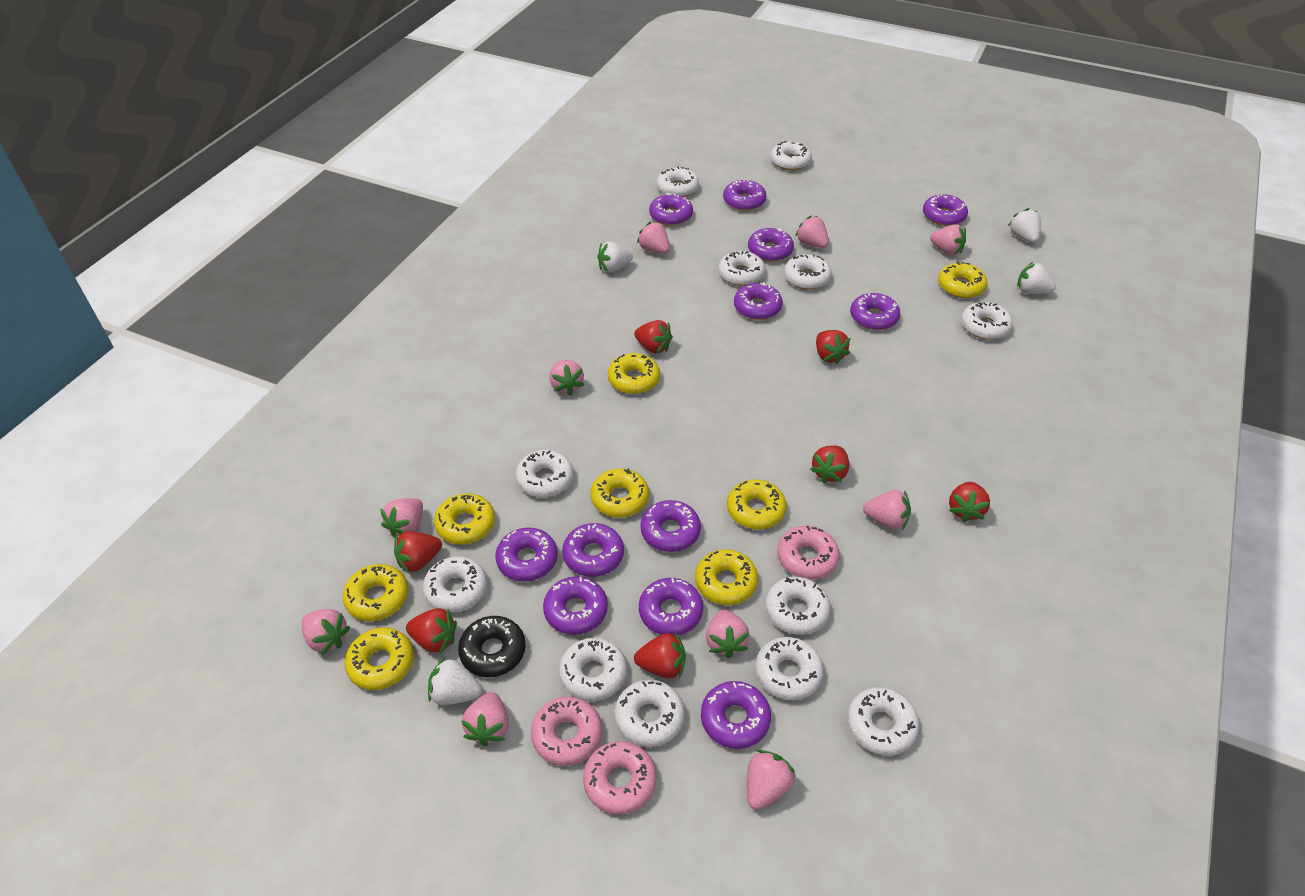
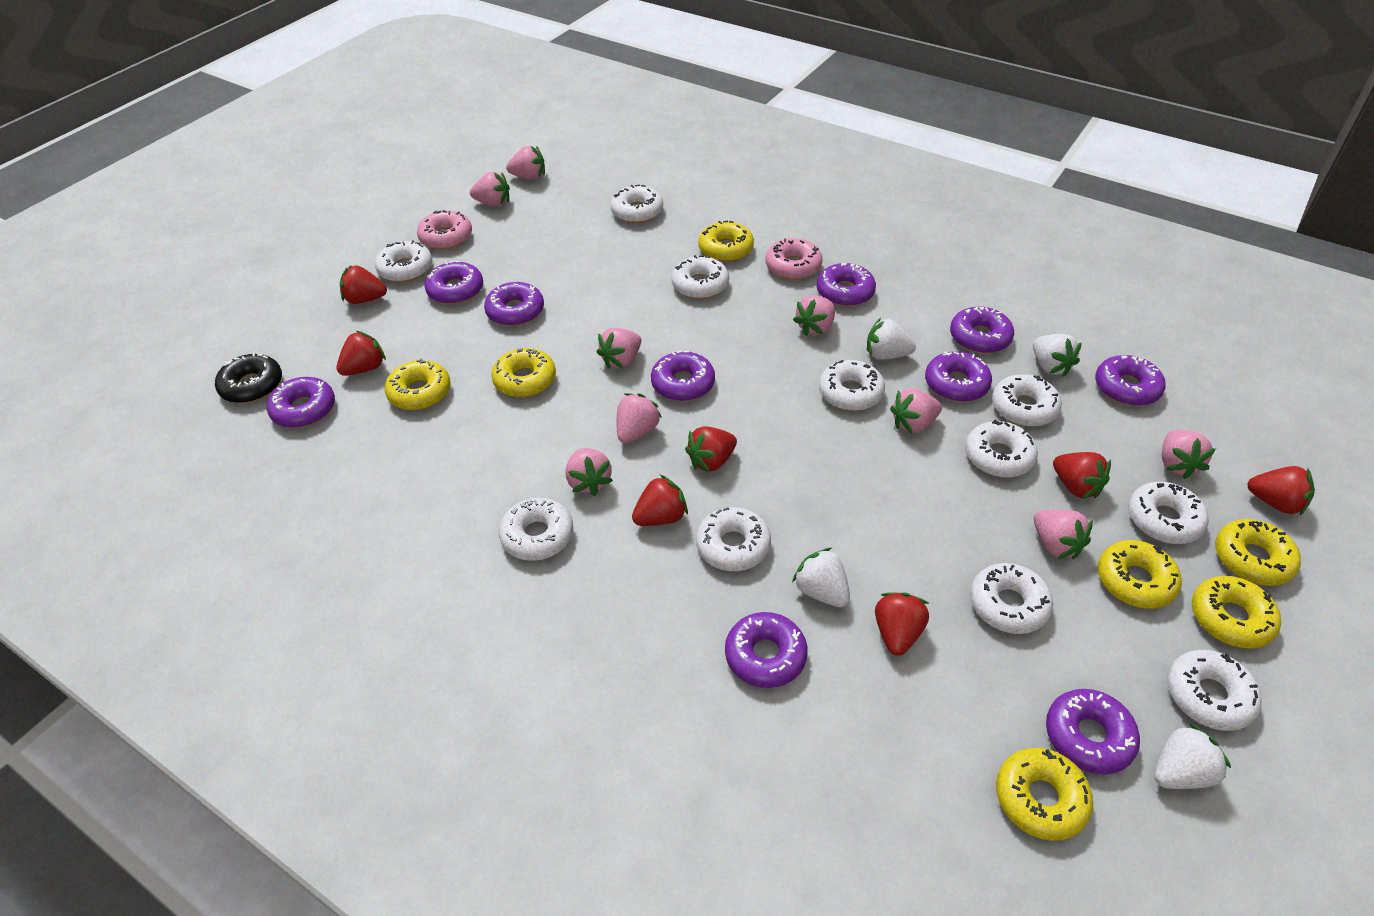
pink donut: 3 -> 2
pink strawberry: 10 -> 9
purple donut: 12 -> 10
white donut: 12 -> 11
yellow donut: 8 -> 7

